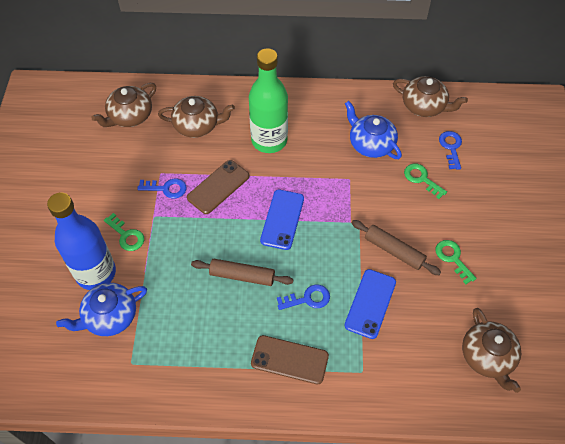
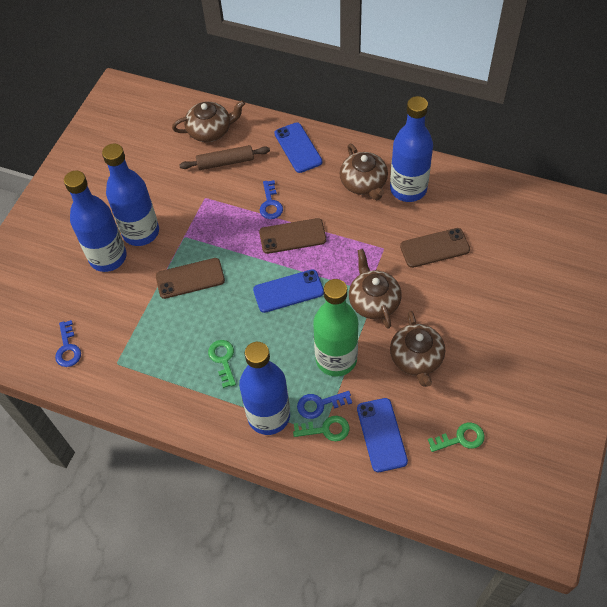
blue bottle: 1 -> 4
blue phone: 2 -> 3
blue teapot: 2 -> 0
brown phone: 2 -> 3
brown rolling pin: 2 -> 1

